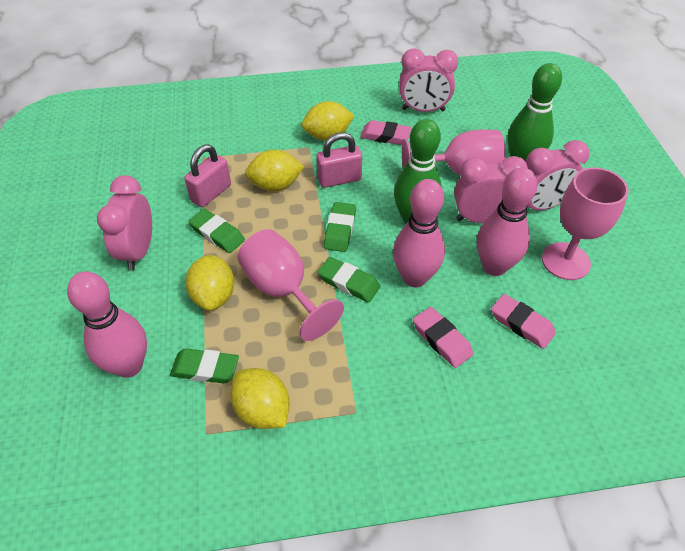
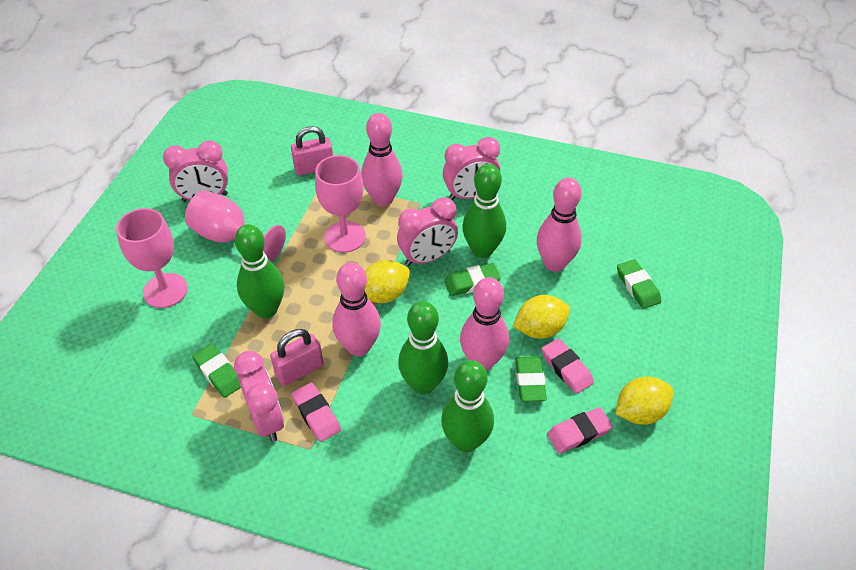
green bowling pin: 2 -> 4
pink bowling pin: 3 -> 4
yellow lemon: 4 -> 3

